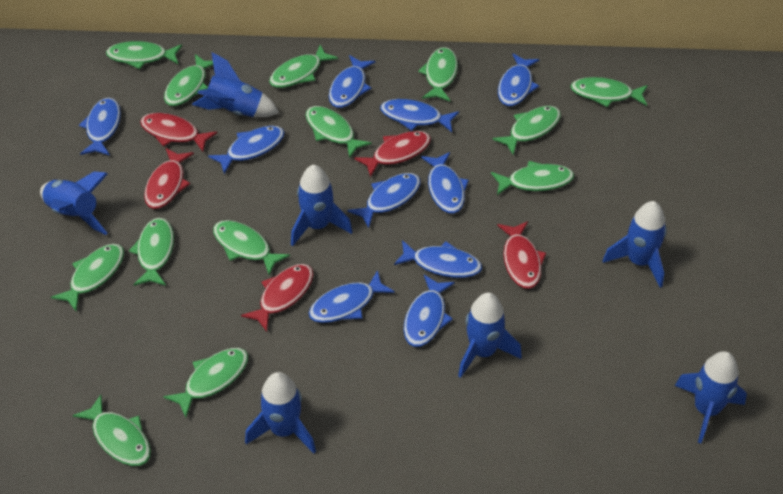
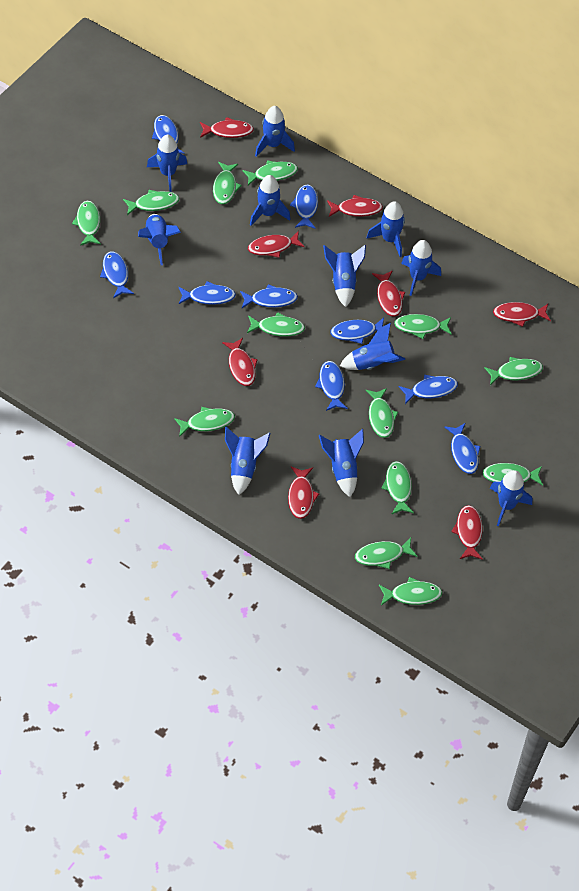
blue fish: 10 -> 9
blue rocket: 7 -> 11
red fish: 5 -> 8

